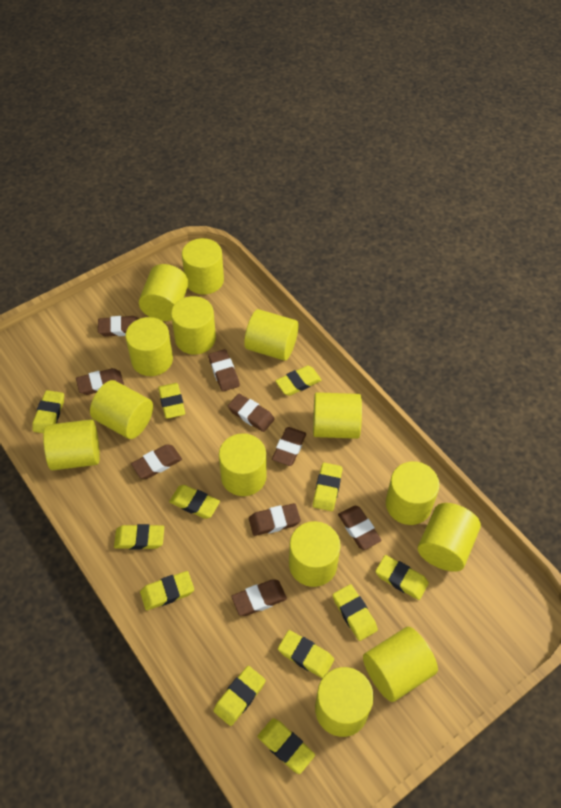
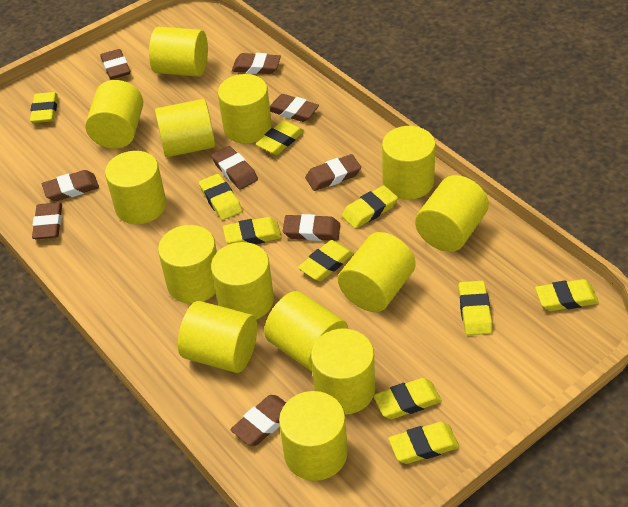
yellow eraser: 12 -> 10

